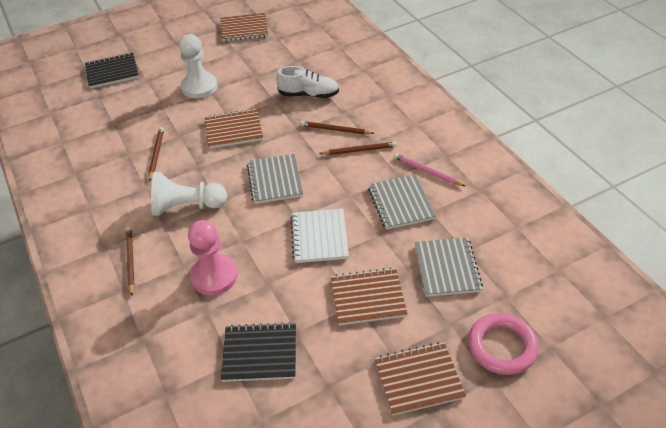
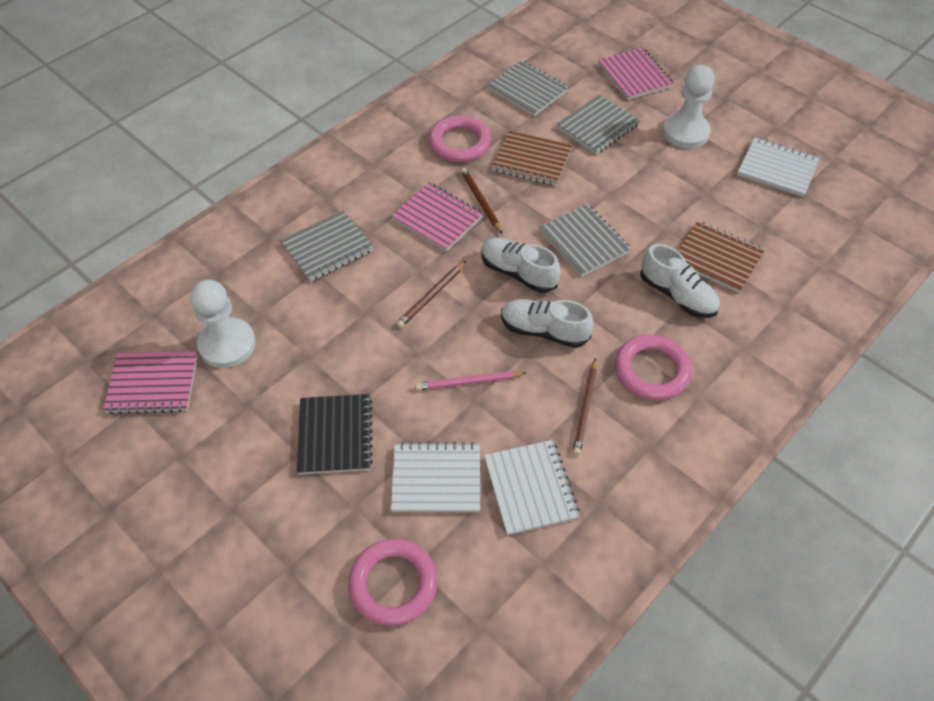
black notebook: 2 -> 1
brown notebook: 4 -> 2
brown pencil: 4 -> 3
grey notebook: 3 -> 4
pink notebook: 0 -> 3
pink pawn: 1 -> 0
pink ring: 1 -> 3
white notebook: 1 -> 3
white shoe: 1 -> 3

